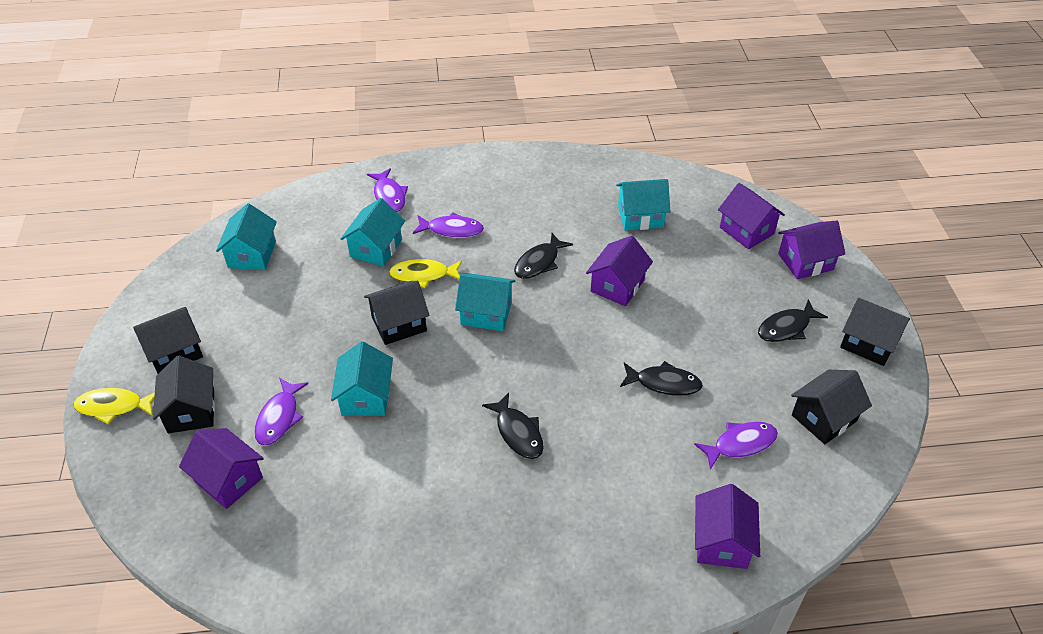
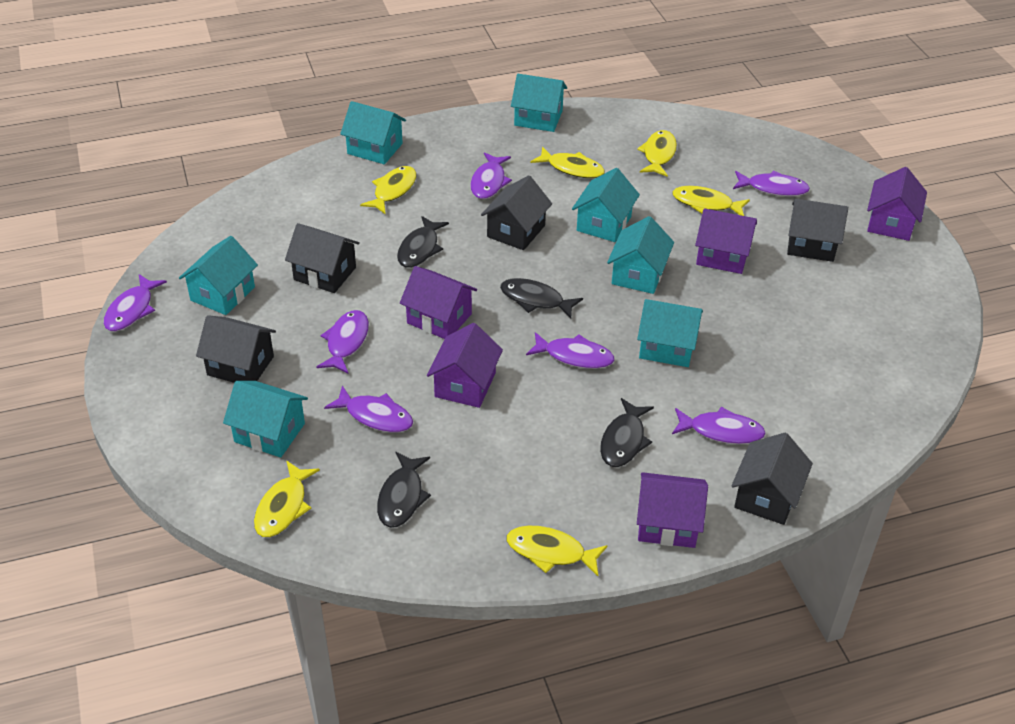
purple fish: 4 -> 7
turquoise house: 5 -> 7
yellow fish: 2 -> 6

